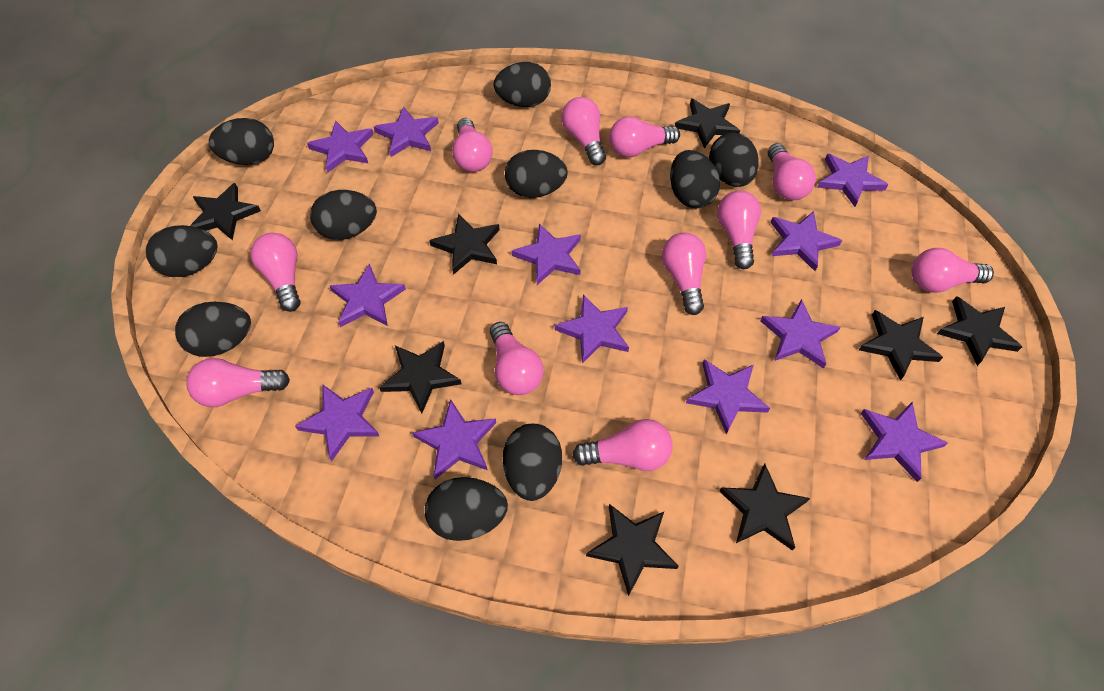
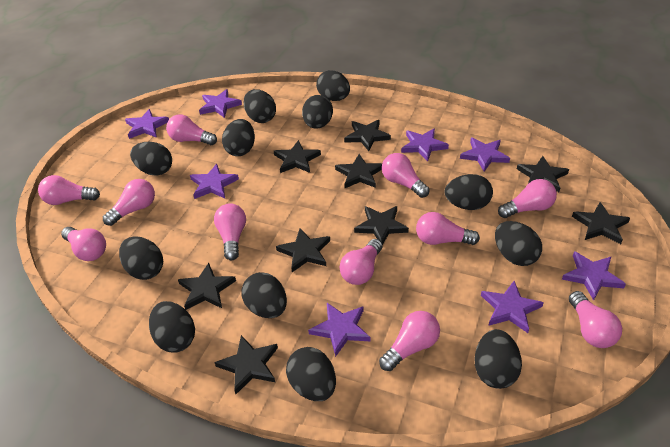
black egg: 10 -> 12
black star: 8 -> 9
purple star: 12 -> 8

